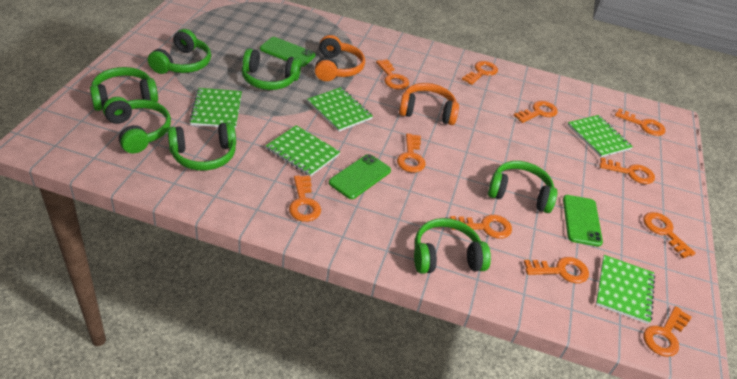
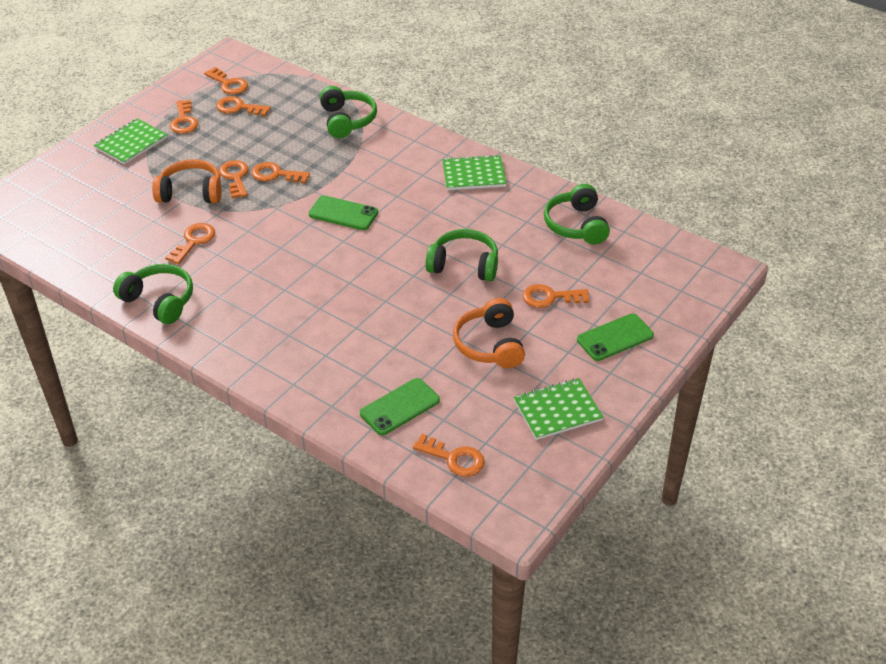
green headphones: 7 -> 4
green notebook: 5 -> 3
orange key: 11 -> 8

